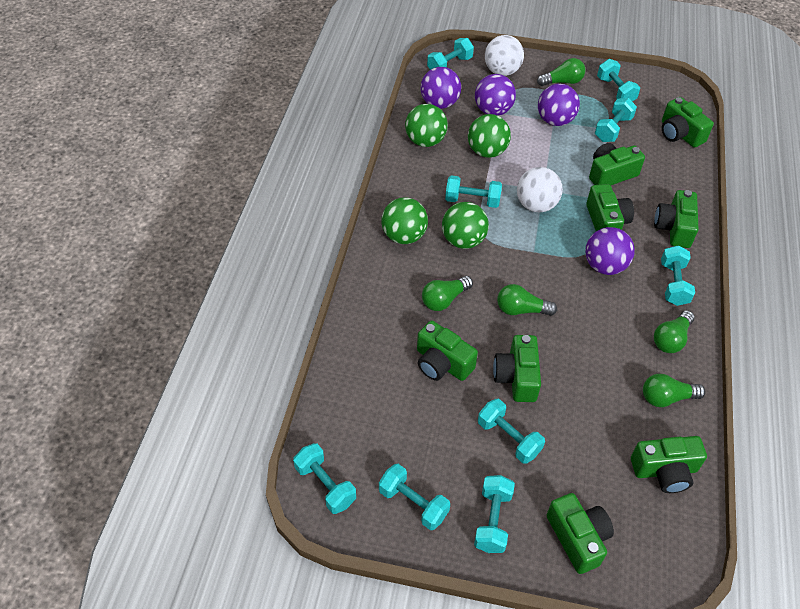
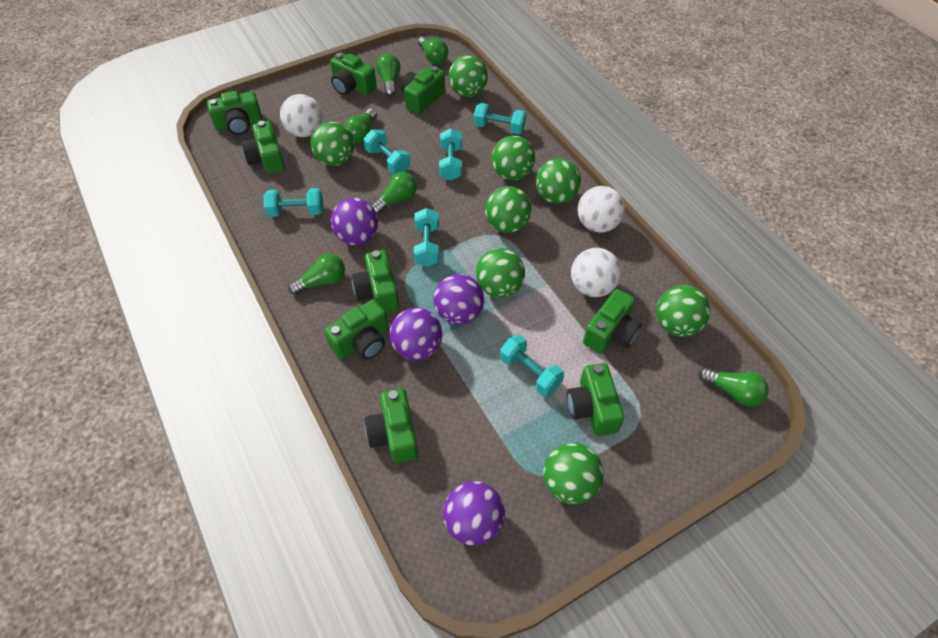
green ball: 4 -> 8
green camera: 8 -> 9
green light bulb: 5 -> 6
turquoise dumbbell: 9 -> 6
white ball: 2 -> 3

